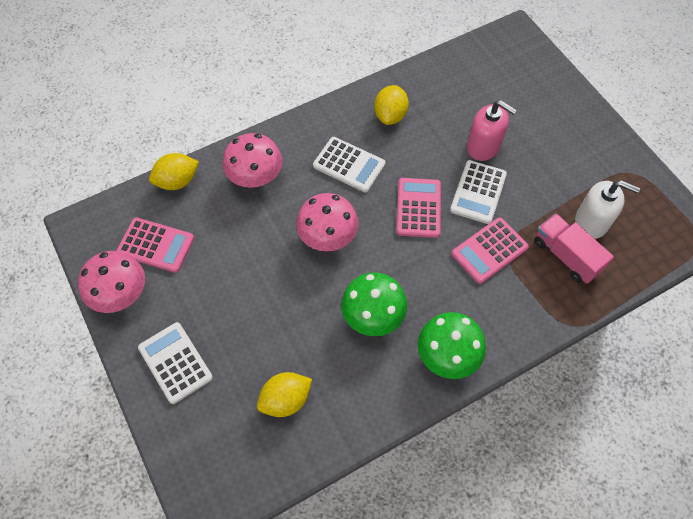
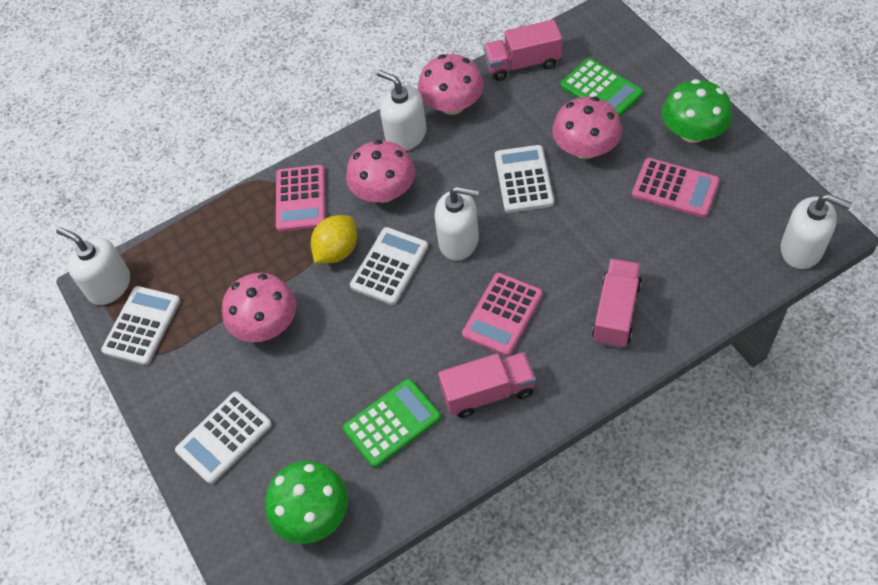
green calculator: 0 -> 2
pink mushroom: 3 -> 4
pink soap dispenser: 1 -> 0
pink truck: 1 -> 3
white calculator: 3 -> 4
white soap dispenser: 1 -> 4
yellow lemon: 3 -> 1

